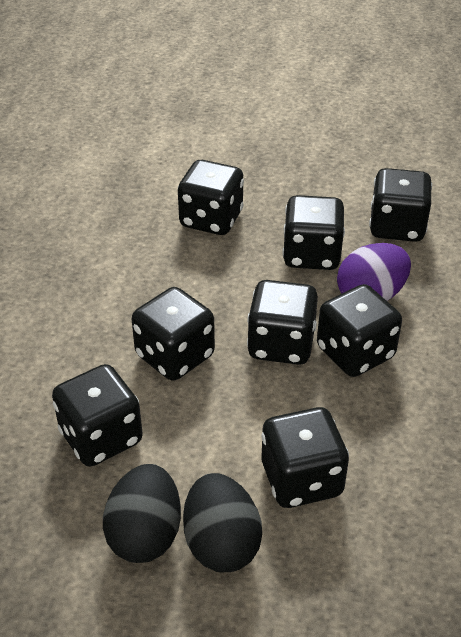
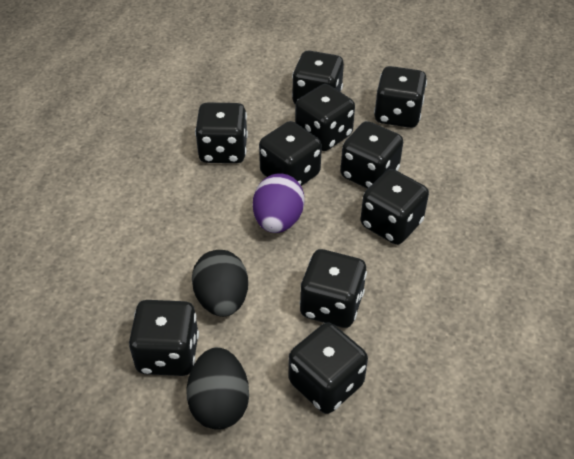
black dice: 8 -> 10

